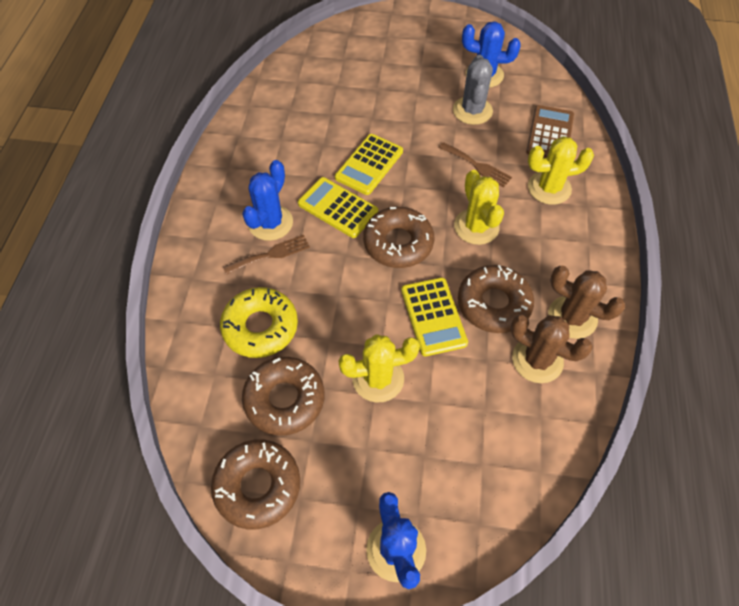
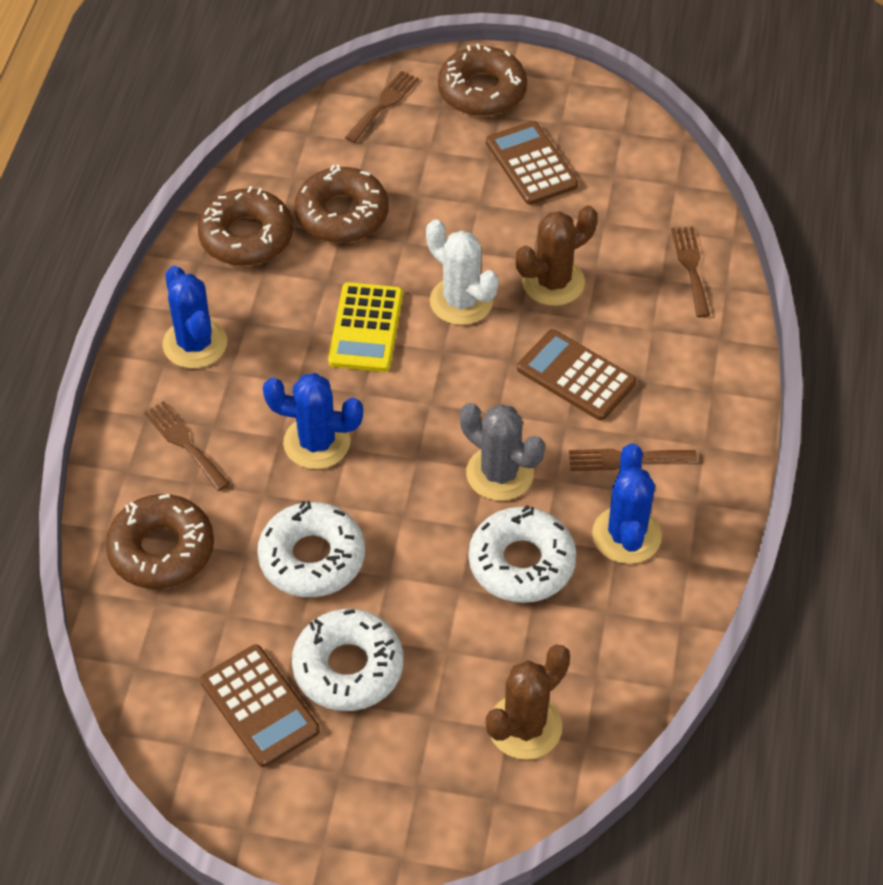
brown calculator: 1 -> 3
brown fork: 2 -> 4
white cactus: 0 -> 1
white donut: 0 -> 3
yellow cactus: 3 -> 0
yellow calculator: 3 -> 1
yellow donut: 1 -> 0

